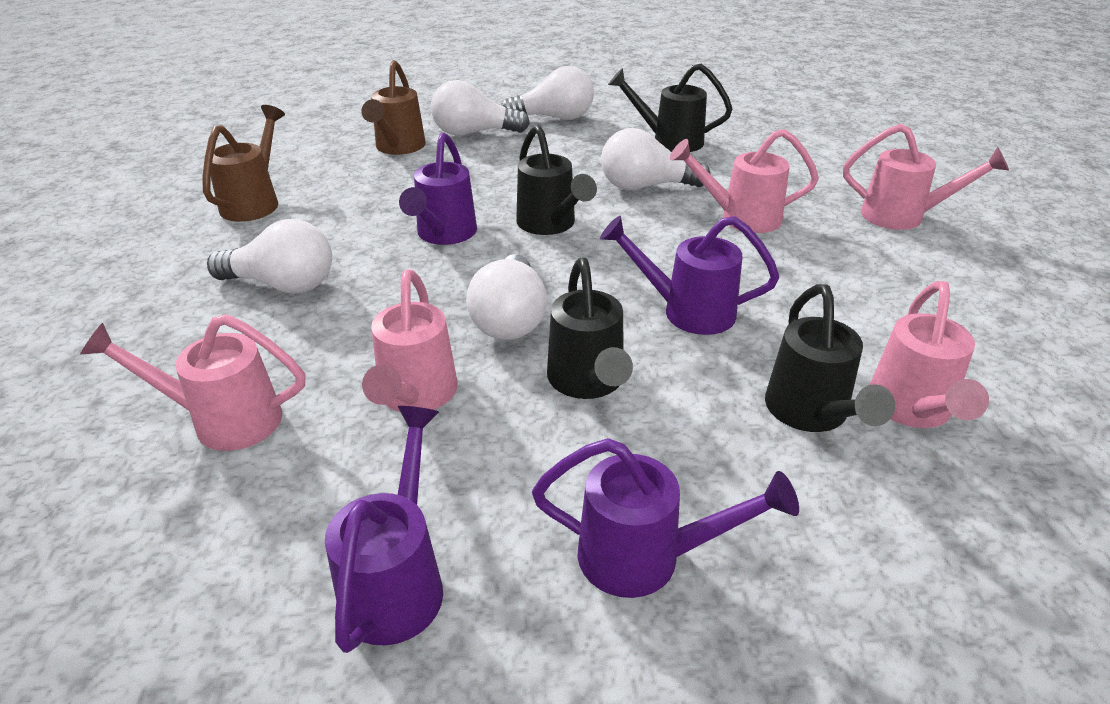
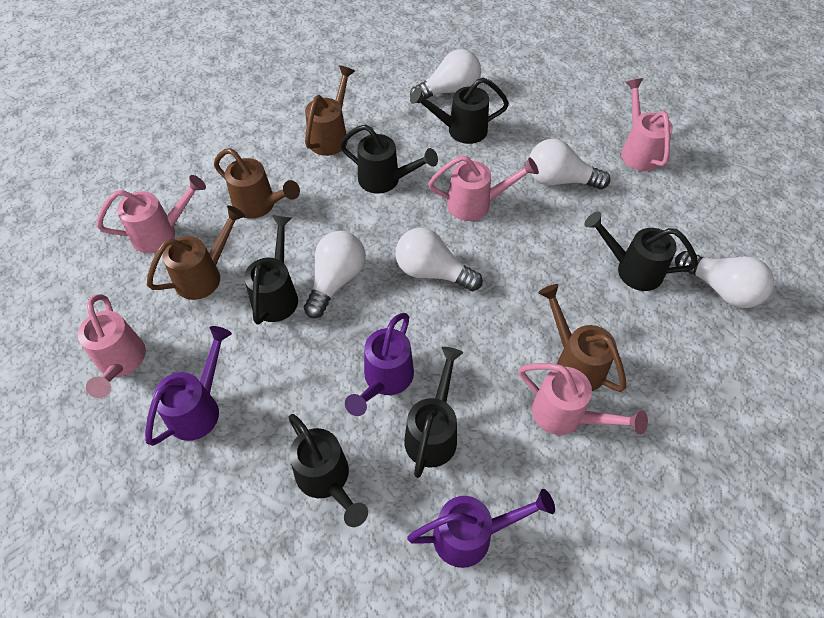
black watering can: 4 -> 6
brown watering can: 2 -> 4
purple watering can: 4 -> 3

